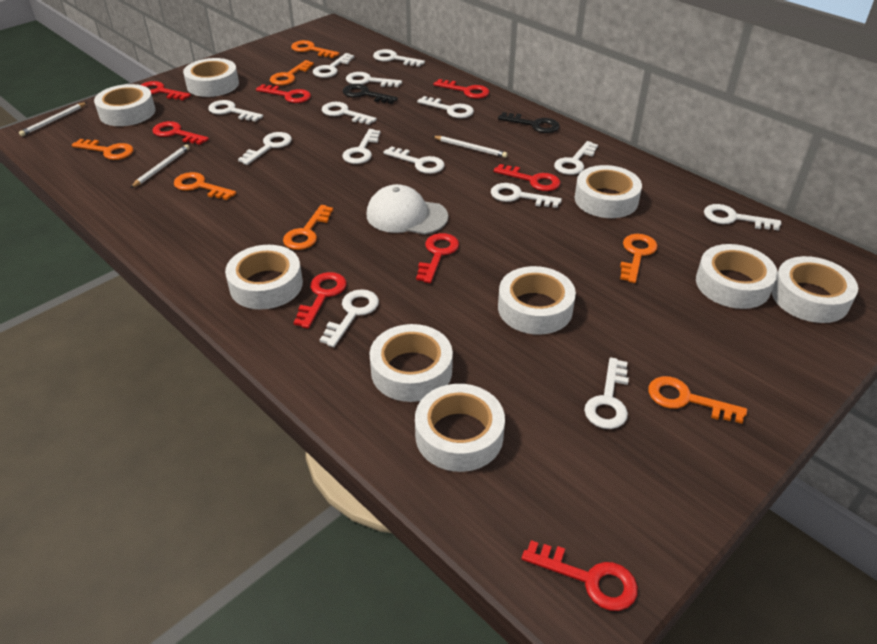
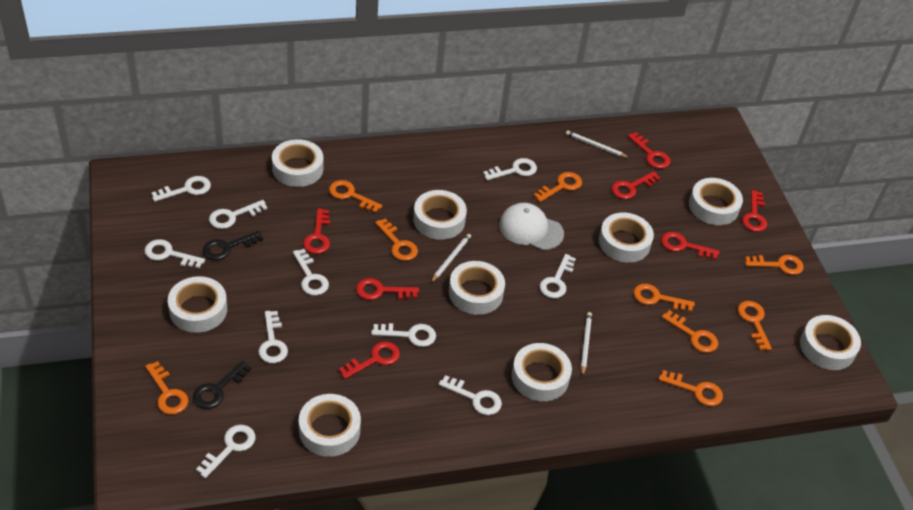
orange key: 7 -> 9
red key: 8 -> 7
white key: 14 -> 10

